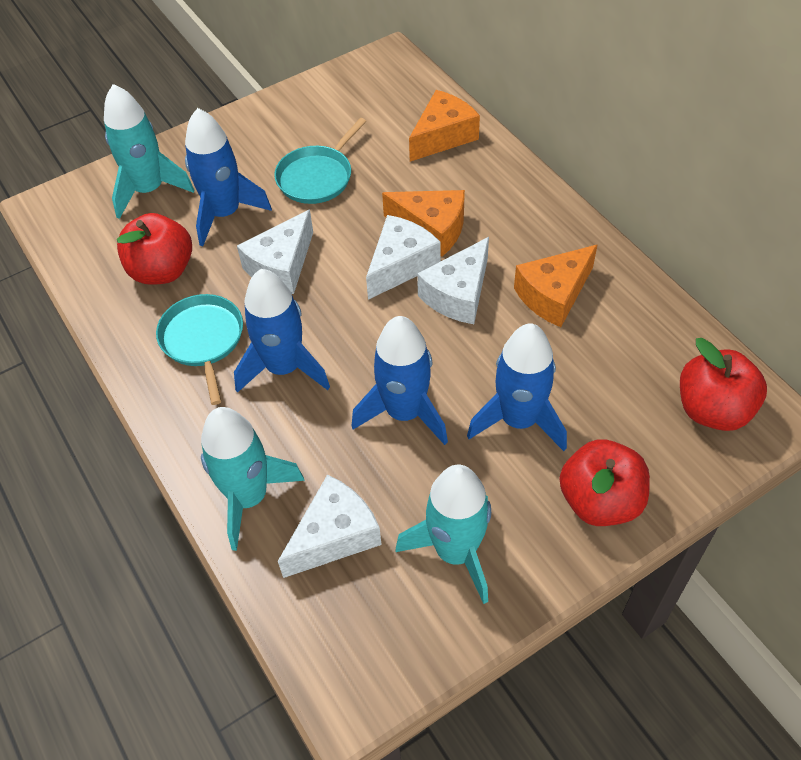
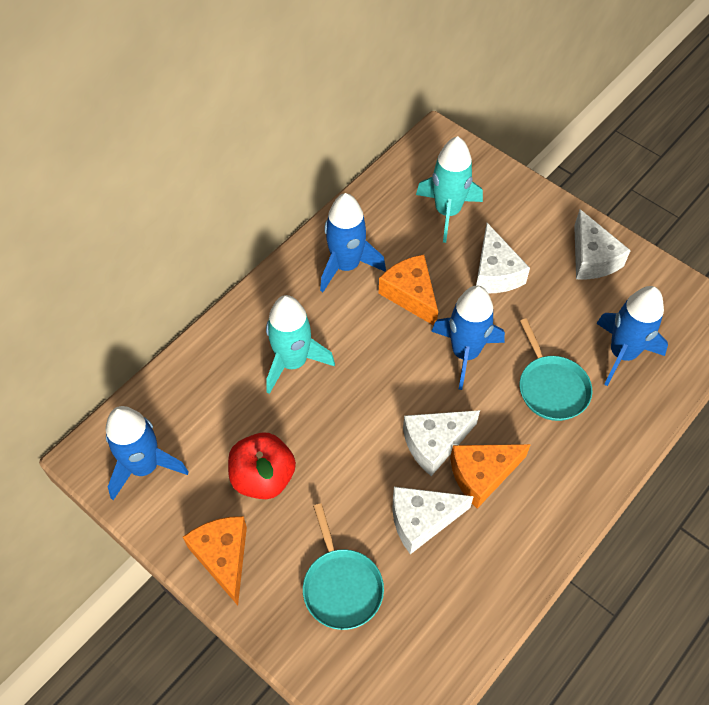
red apple: 3 -> 1
turquoise rocket: 3 -> 2

